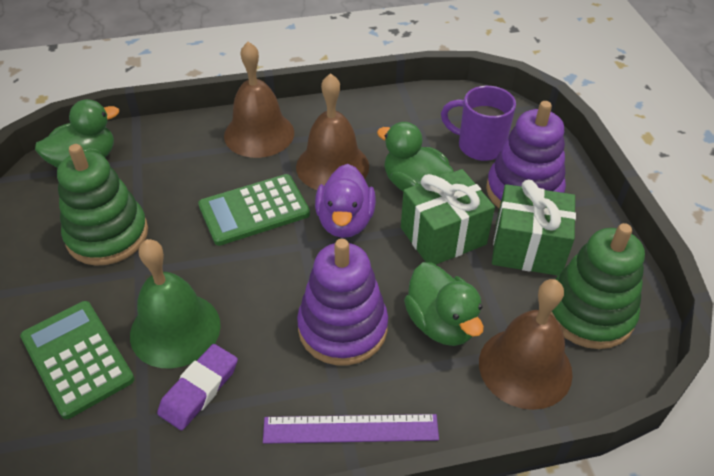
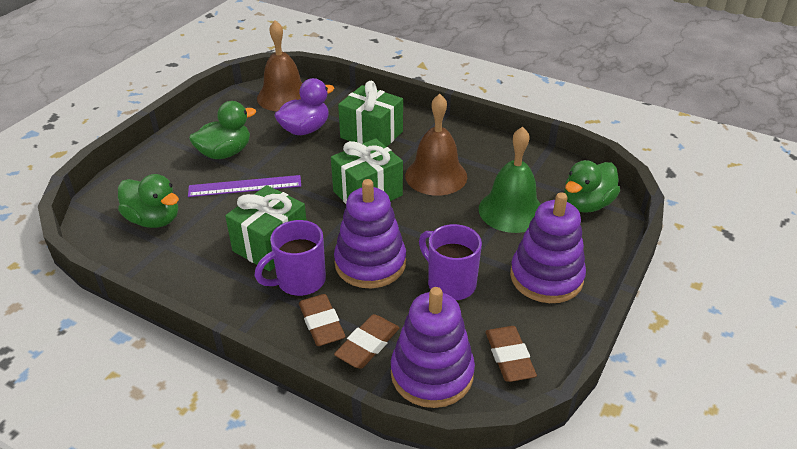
brown bell: 3 -> 2
brown eraser: 0 -> 3
green calculator: 2 -> 0
green gift: 2 -> 3
green stacking toy: 2 -> 0
purple eraser: 1 -> 0
purple mug: 1 -> 2
purple stacking toy: 2 -> 3

